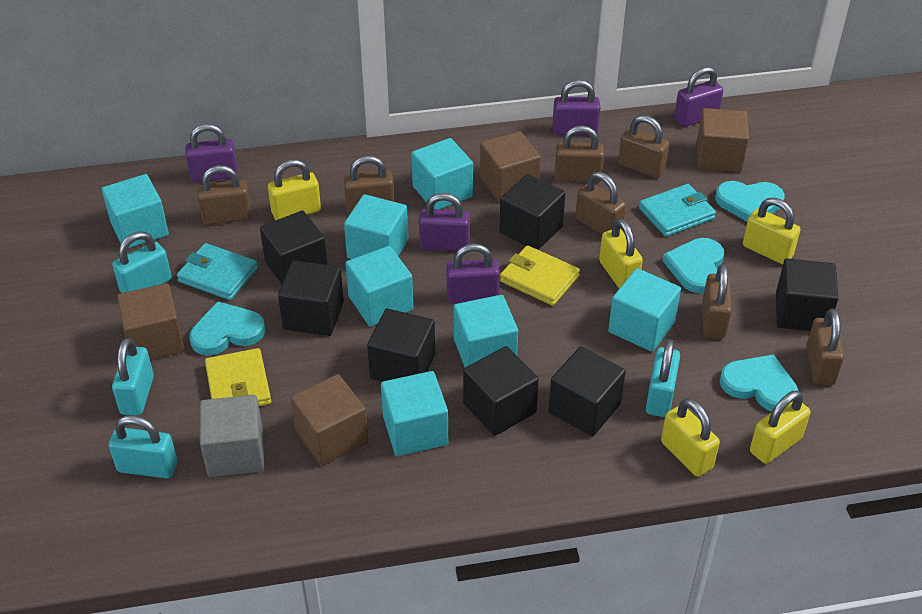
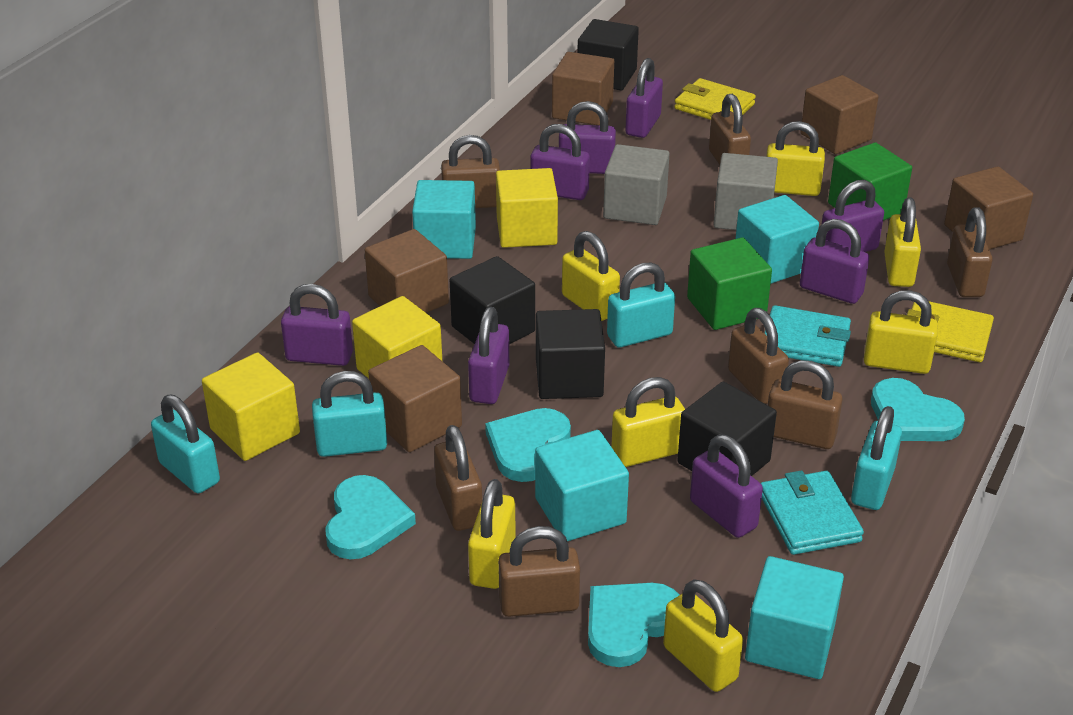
black cube: 7 -> 4
brown cube: 4 -> 5
green cube: 0 -> 2
grey cube: 1 -> 2
purple padlock: 5 -> 8
turquoise cube: 7 -> 4
yellow cube: 0 -> 3
yellow padlock: 5 -> 7

